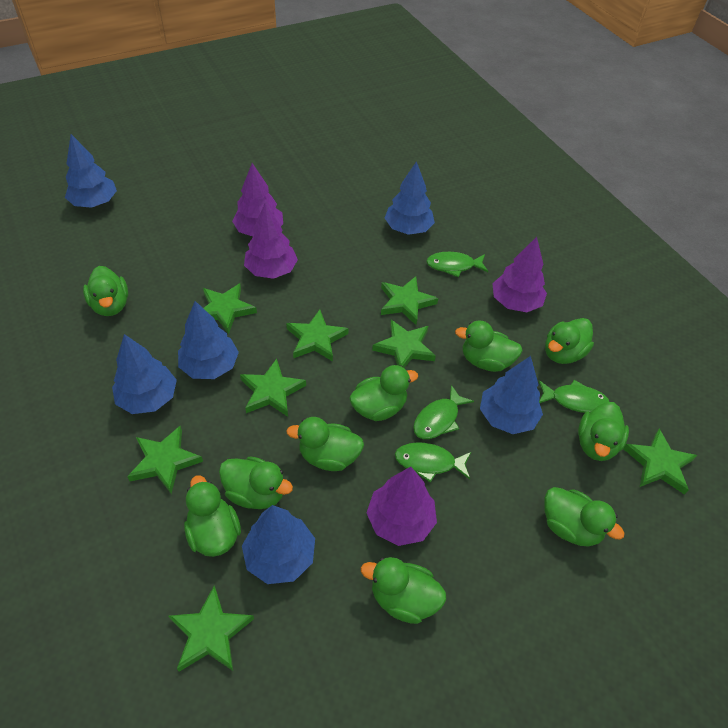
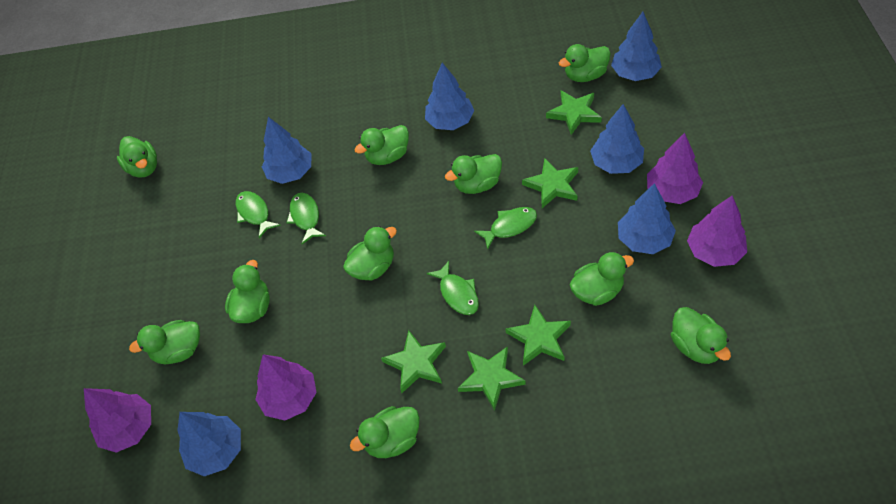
green star: 8 -> 5

